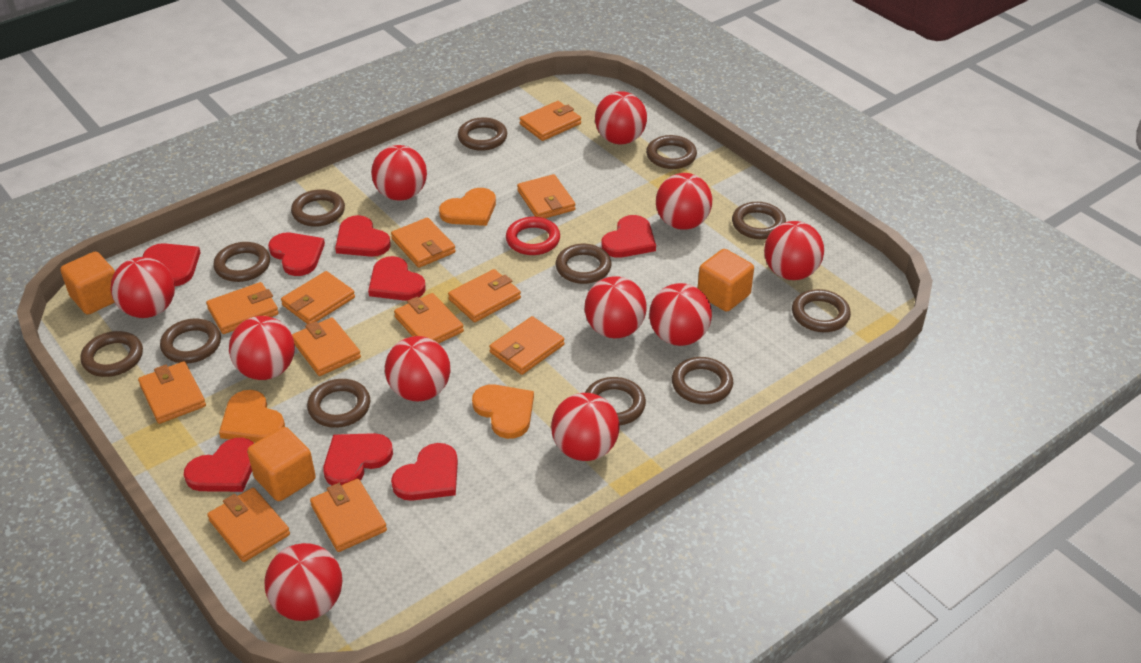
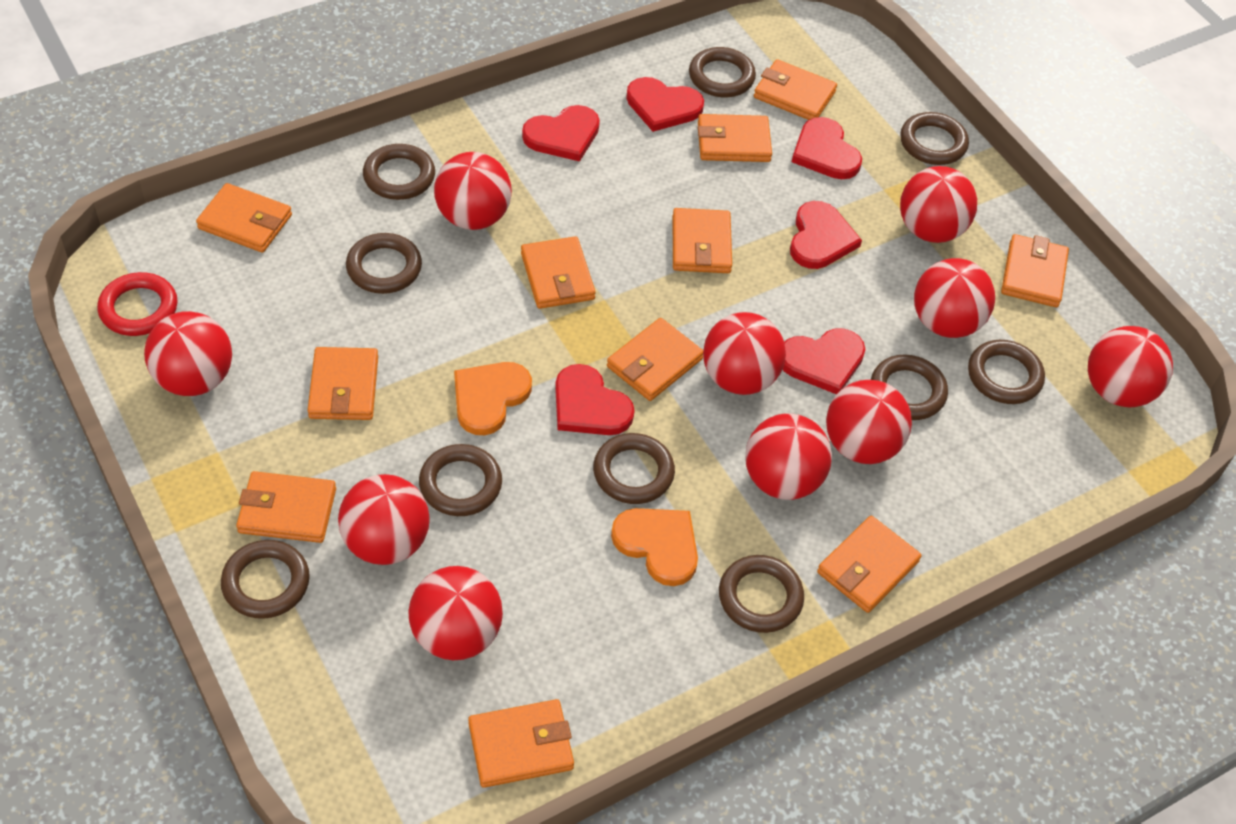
brown ring: 12 -> 10
orange cube: 3 -> 0
orange heart: 3 -> 2
orange wallet: 12 -> 11
red ball: 11 -> 10
red heart: 8 -> 6

